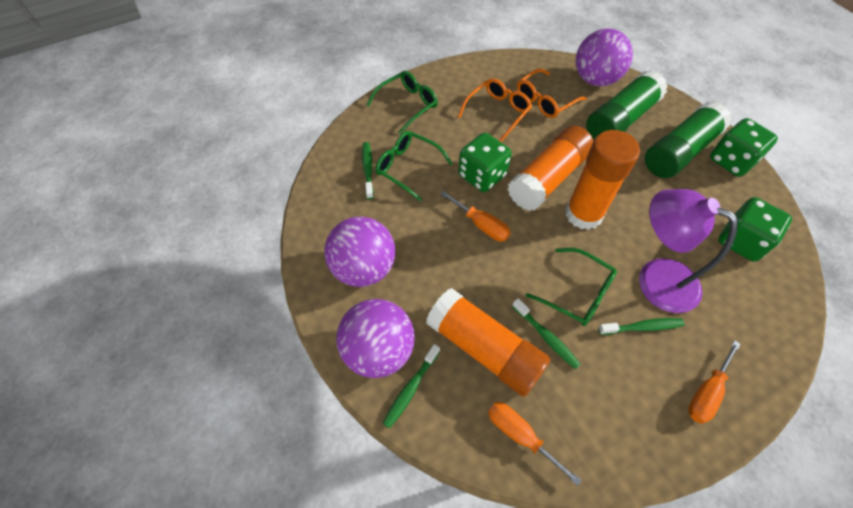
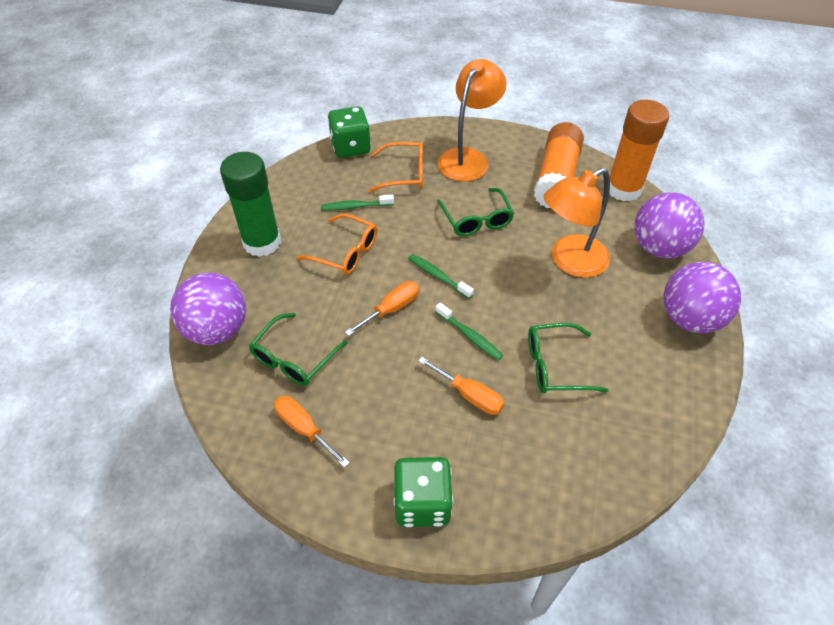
green dice: 3 -> 2
green glue stick: 2 -> 1
green toothbrush: 4 -> 3
orange glue stick: 3 -> 2
orange lamp: 0 -> 2
purple lamp: 1 -> 0

